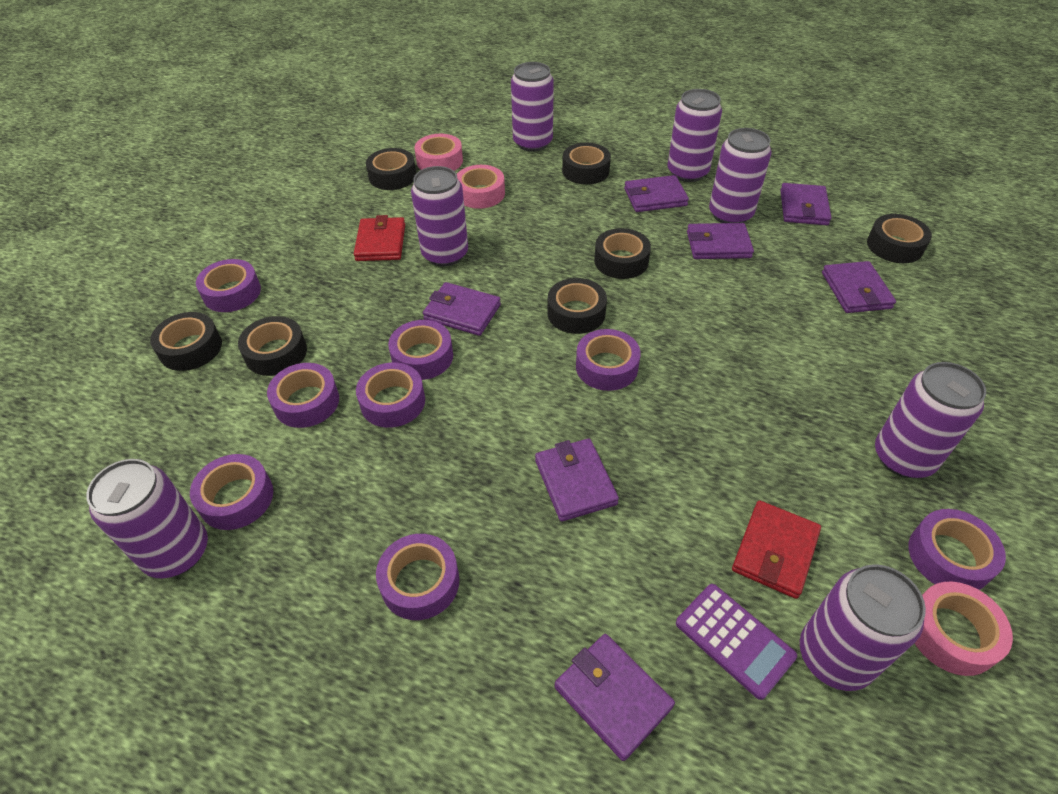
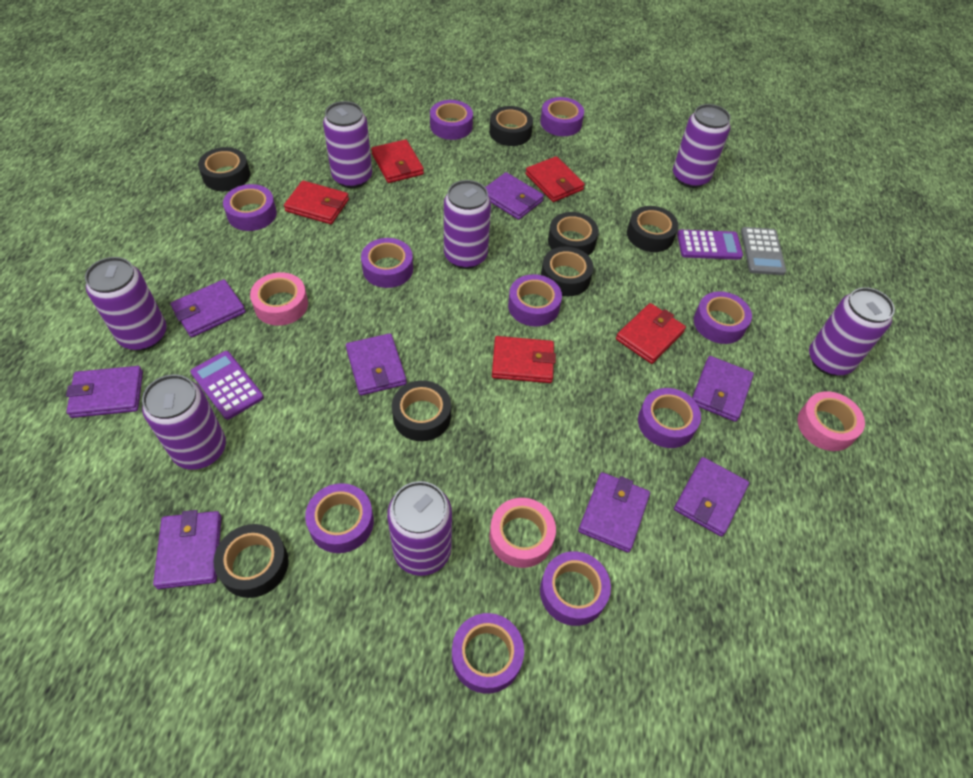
grey calculator: 0 -> 1
purple calculator: 1 -> 2
purple tape: 8 -> 10
purple wallet: 7 -> 8
red wallet: 2 -> 5

